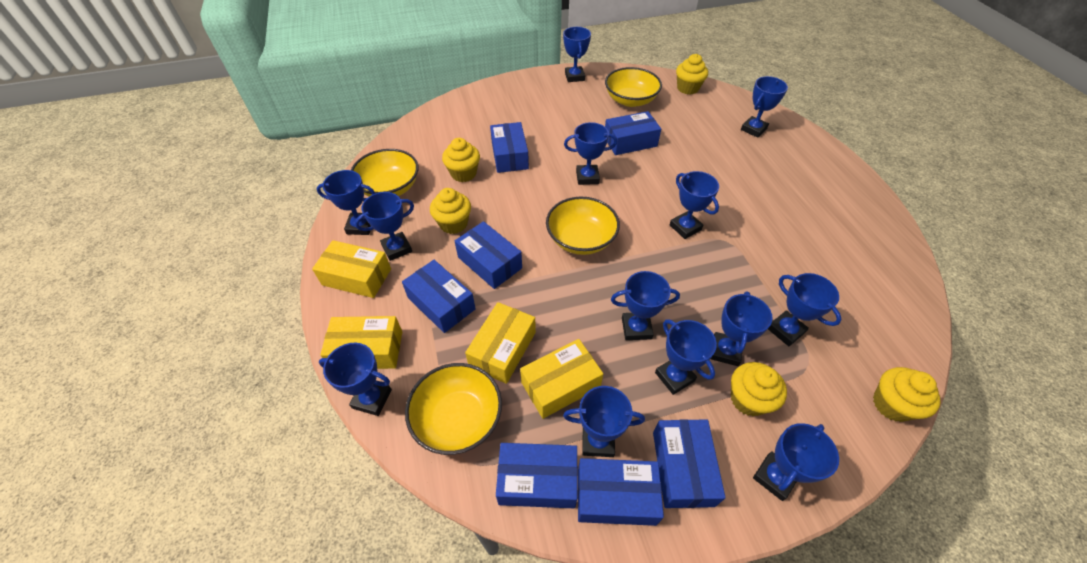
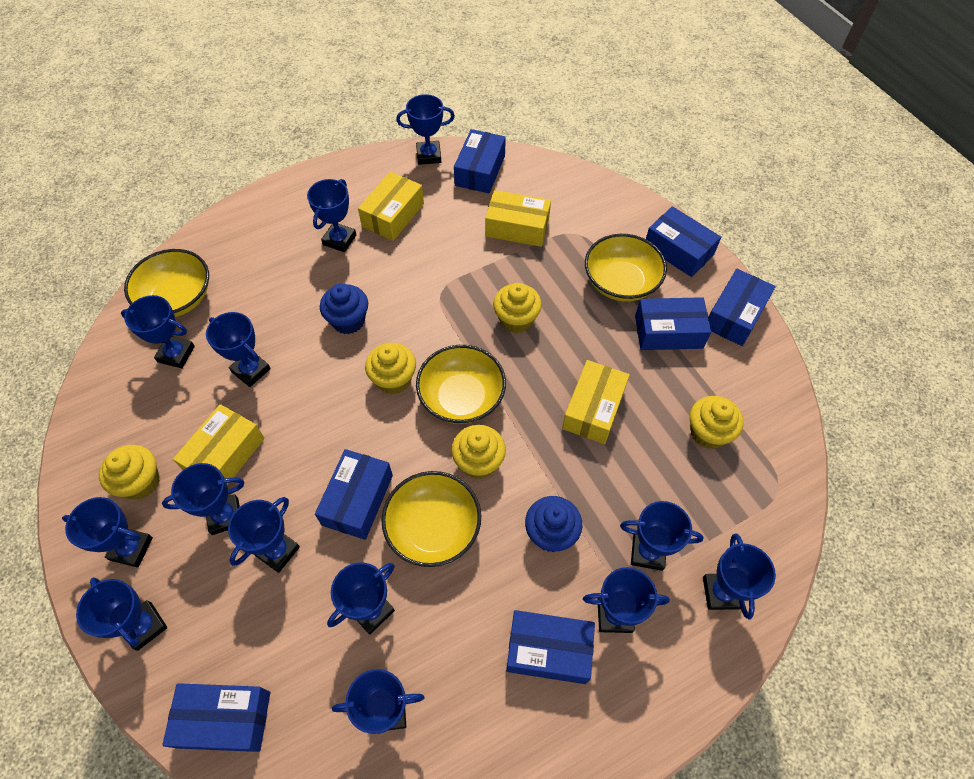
blue cupcake: 0 -> 2

